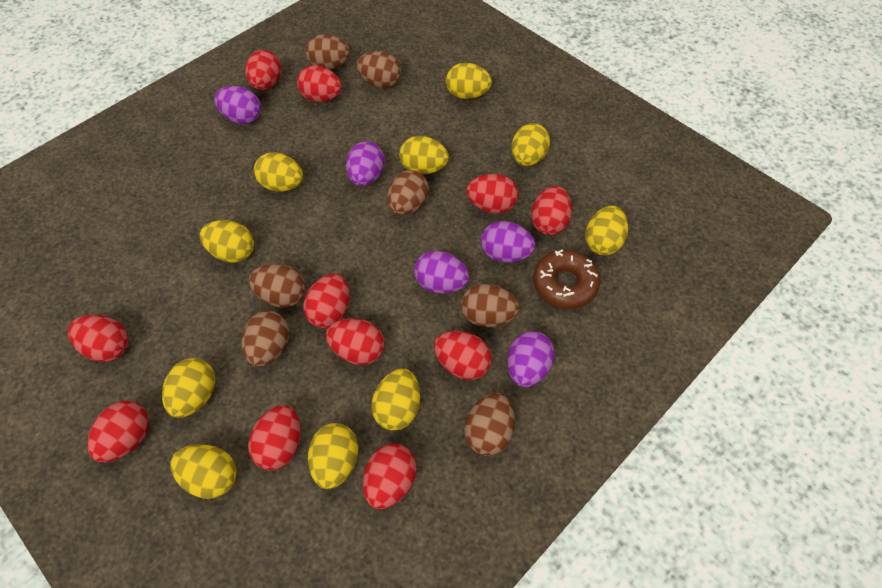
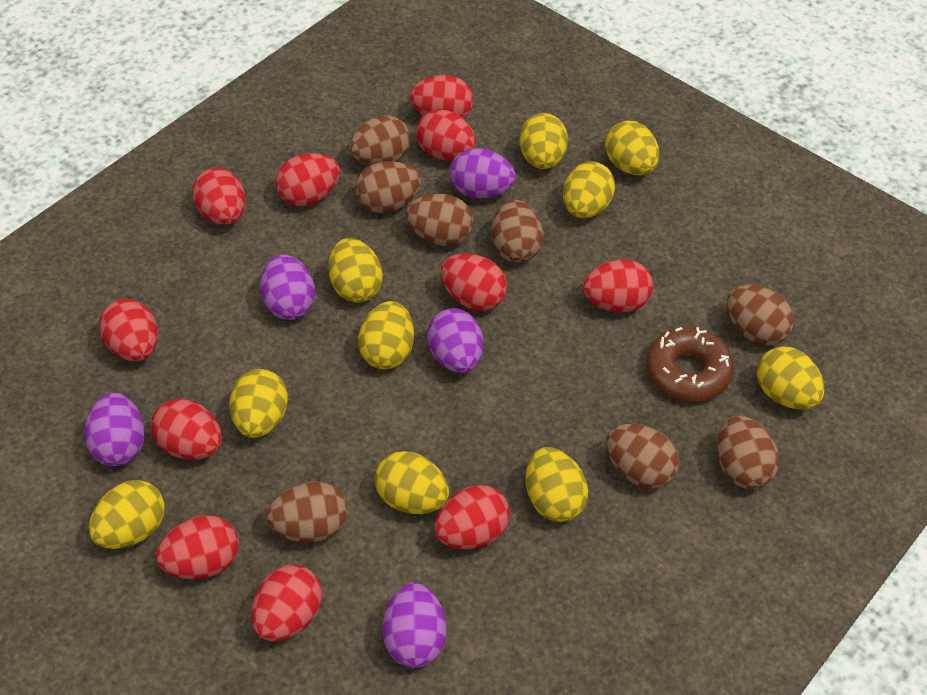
brown egg: 7 -> 8

